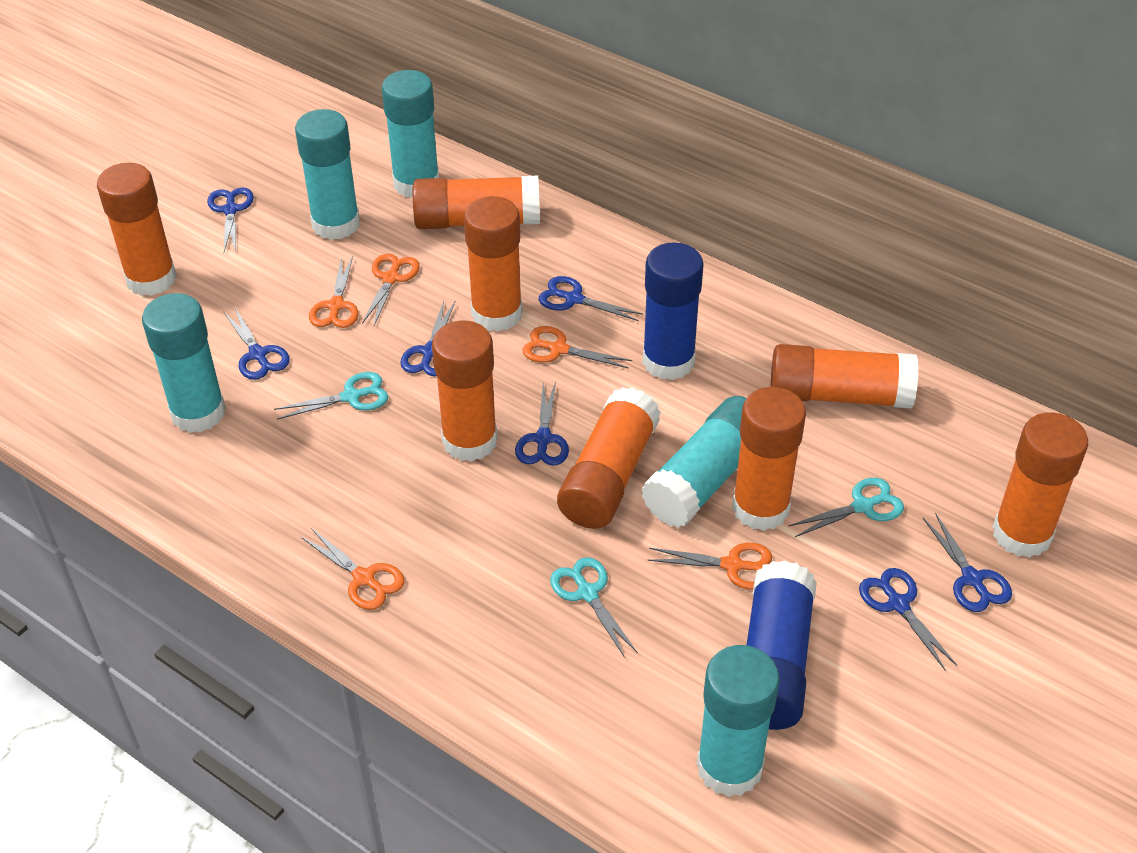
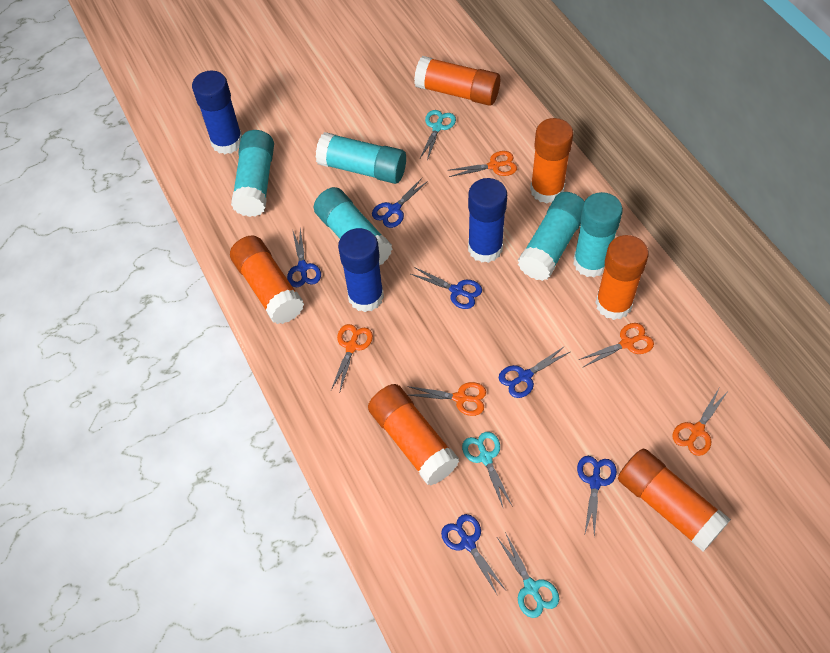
blue glue stick: 2 -> 3
blue scissors: 7 -> 6
orange glue stick: 8 -> 6

